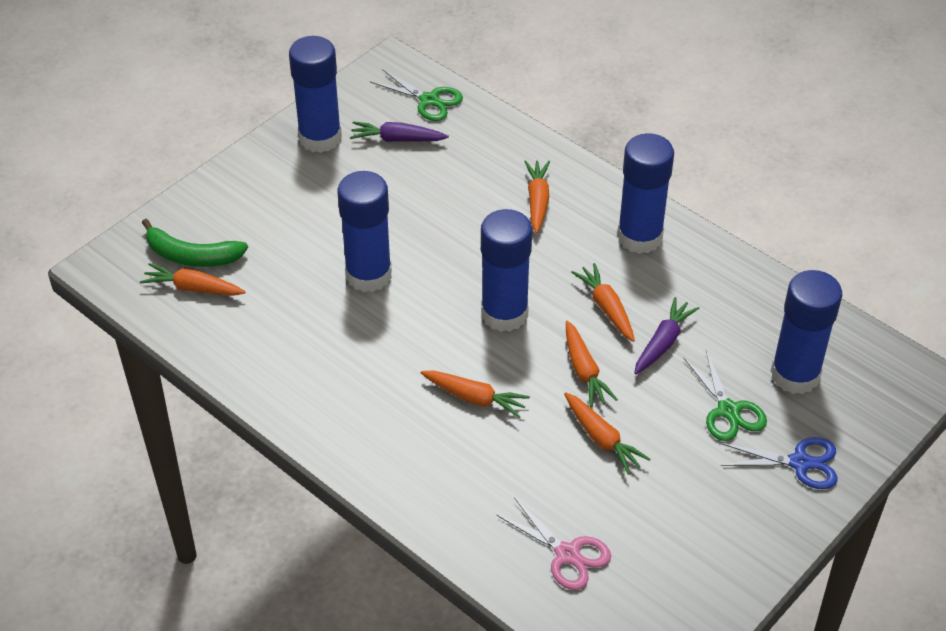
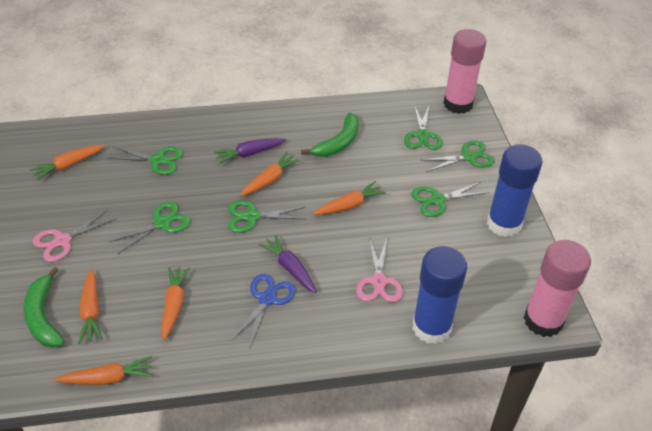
blue glue stick: 5 -> 2
green banana: 1 -> 2
green scissors: 2 -> 6
pink glue stick: 0 -> 2
pink scissors: 1 -> 2

